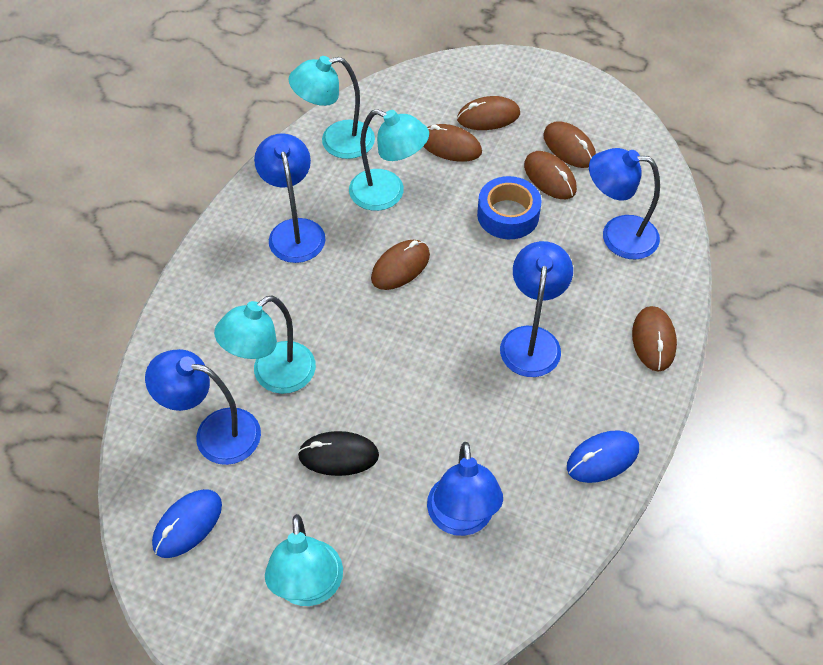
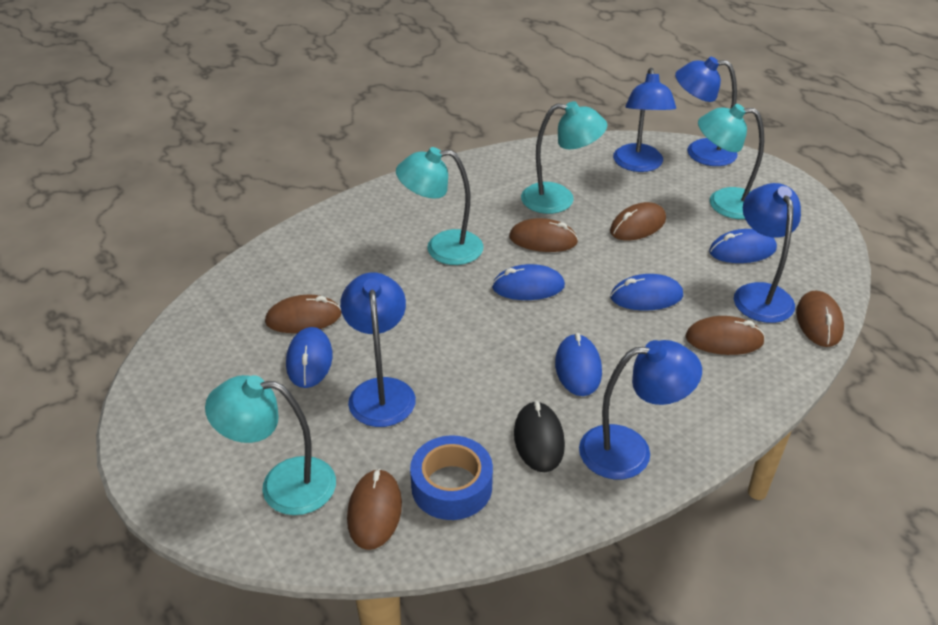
blue mouse: 2 -> 5

